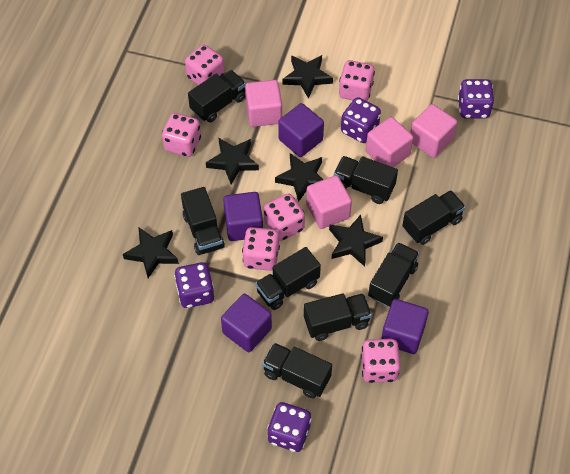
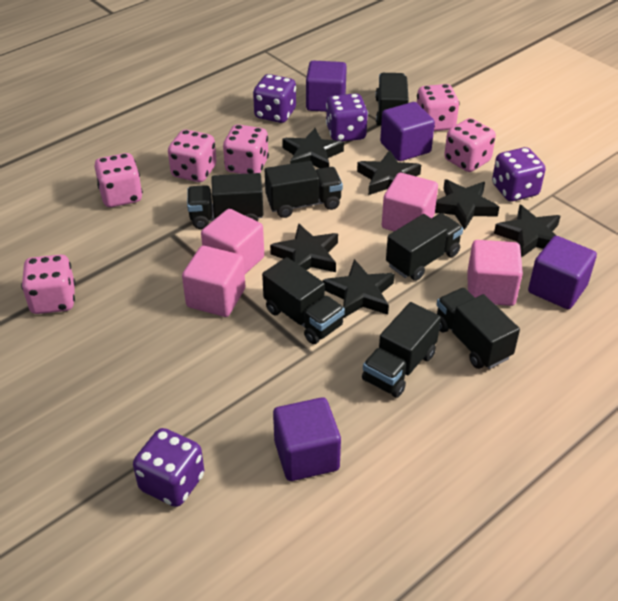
black star: 5 -> 6
black truck: 8 -> 7

